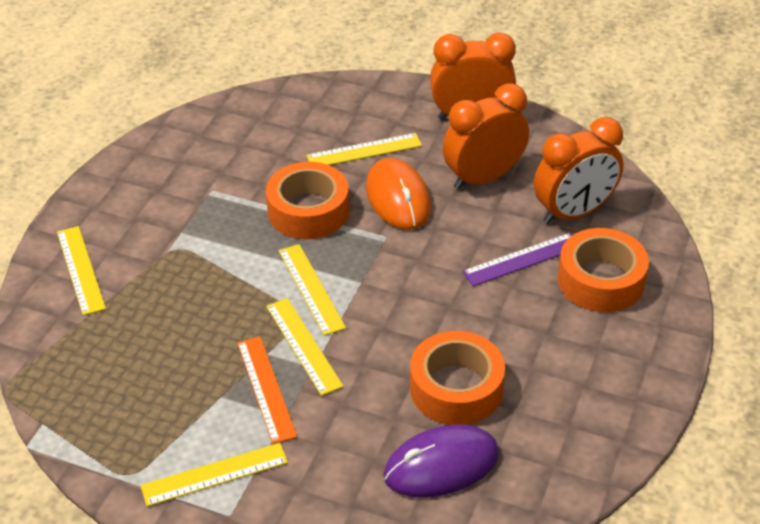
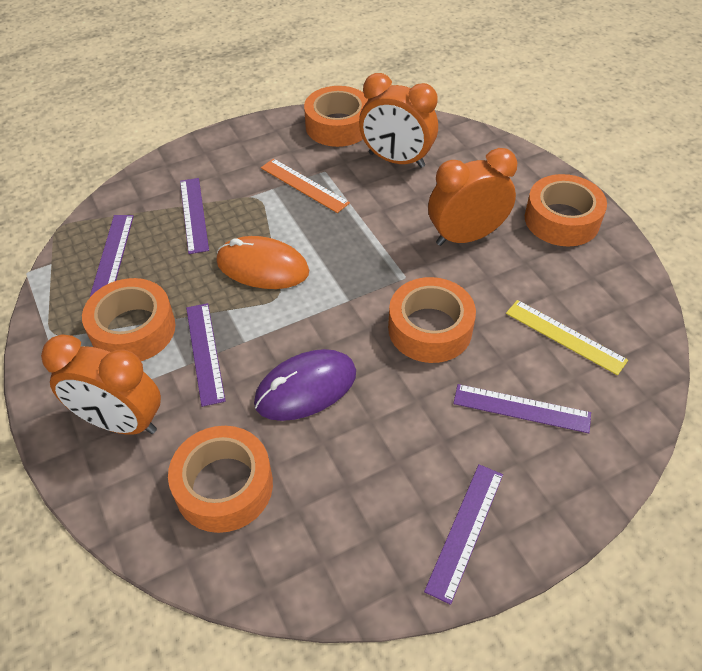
orange tape: 3 -> 5
purple ruler: 1 -> 5
yellow ruler: 5 -> 1

